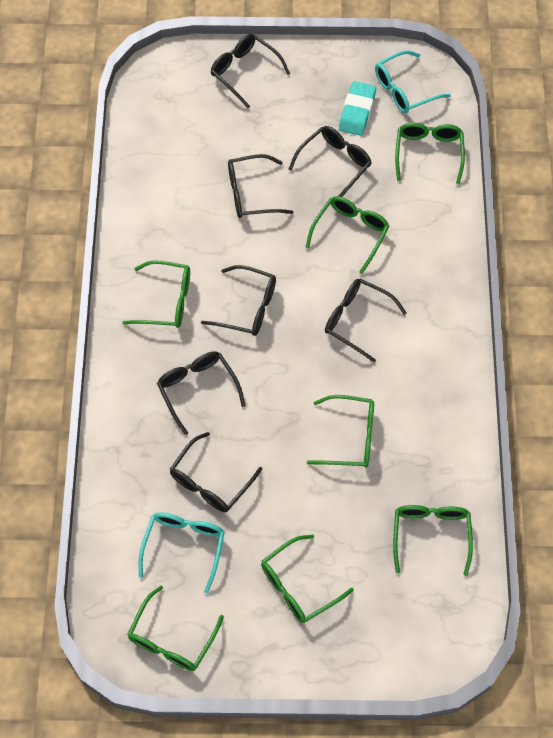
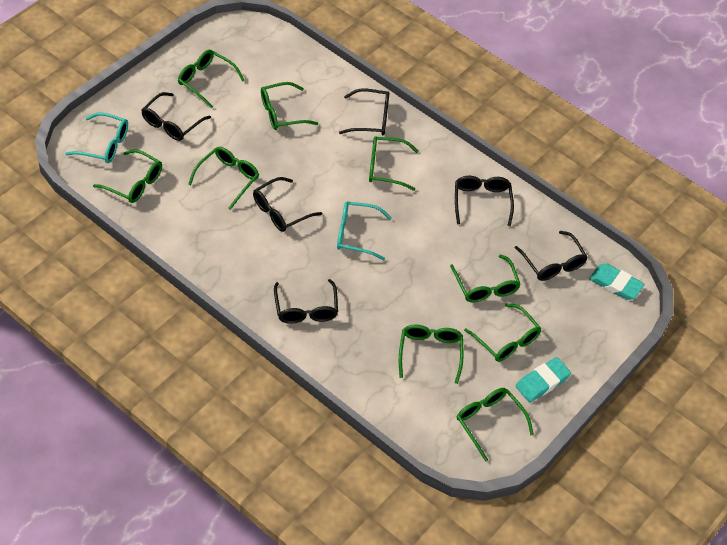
black glasses: 7 -> 6
green glasses: 7 -> 9
turquoise eraser: 1 -> 2

